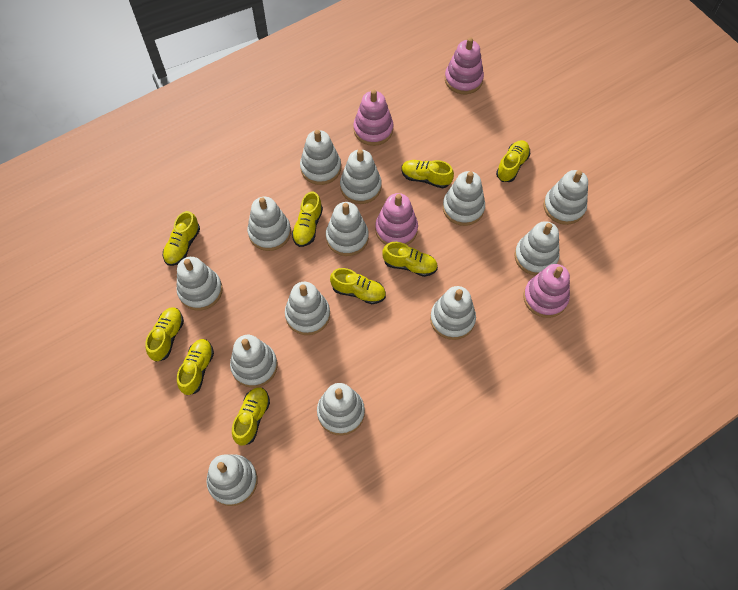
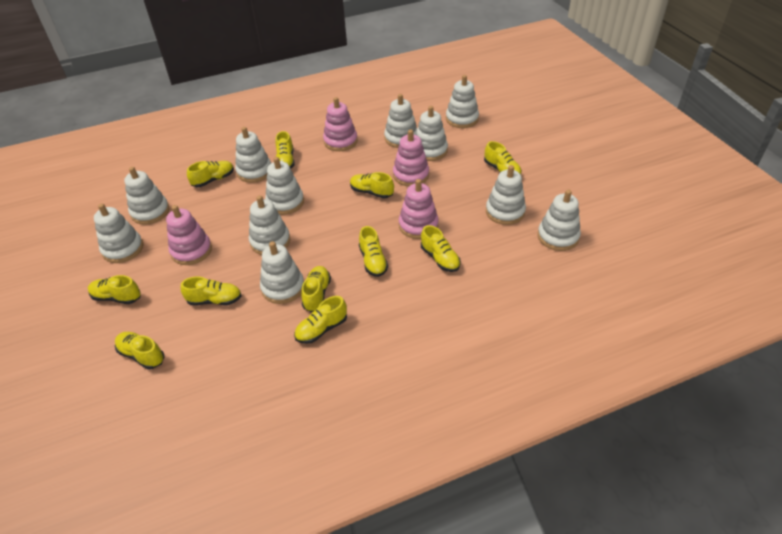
white stacking toy: 13 -> 11
yellow shoe: 9 -> 11

